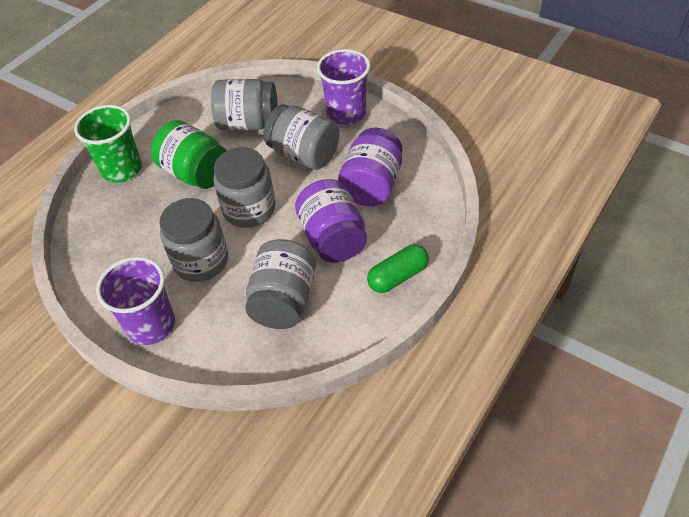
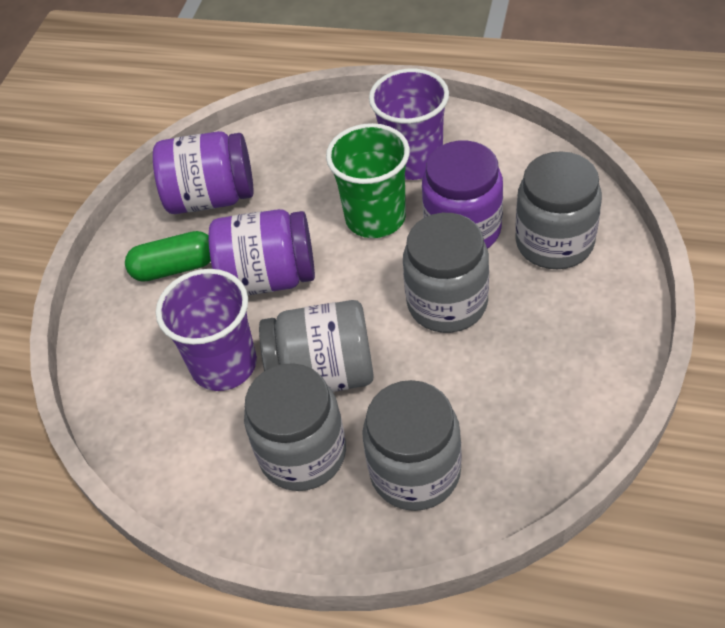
green jar: 1 -> 0
purple jar: 2 -> 3

